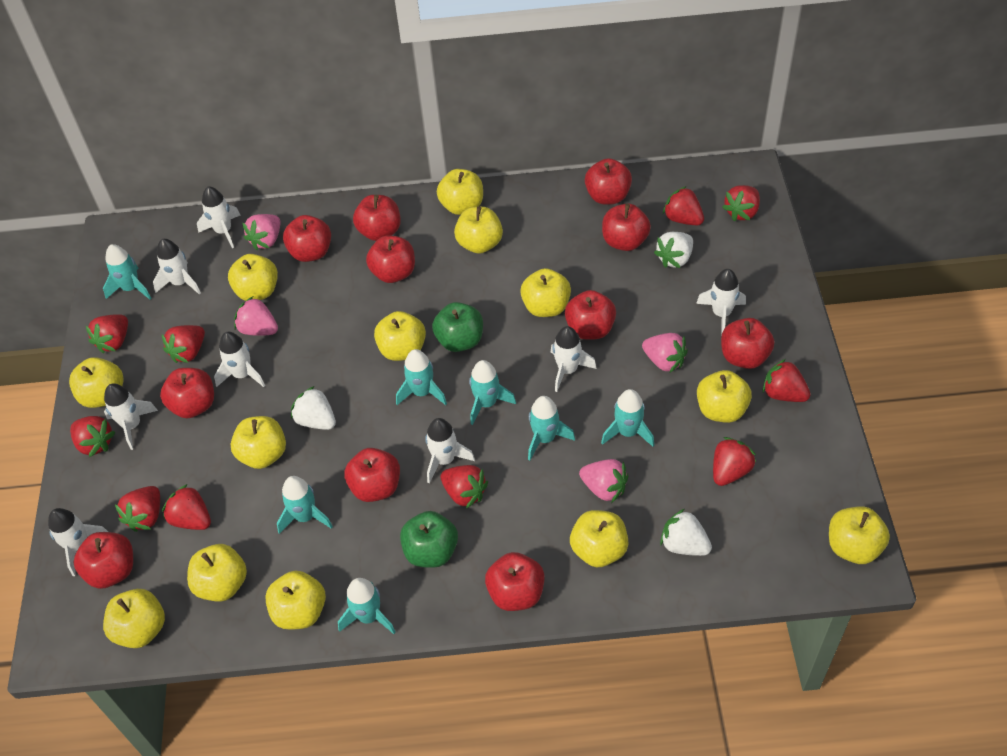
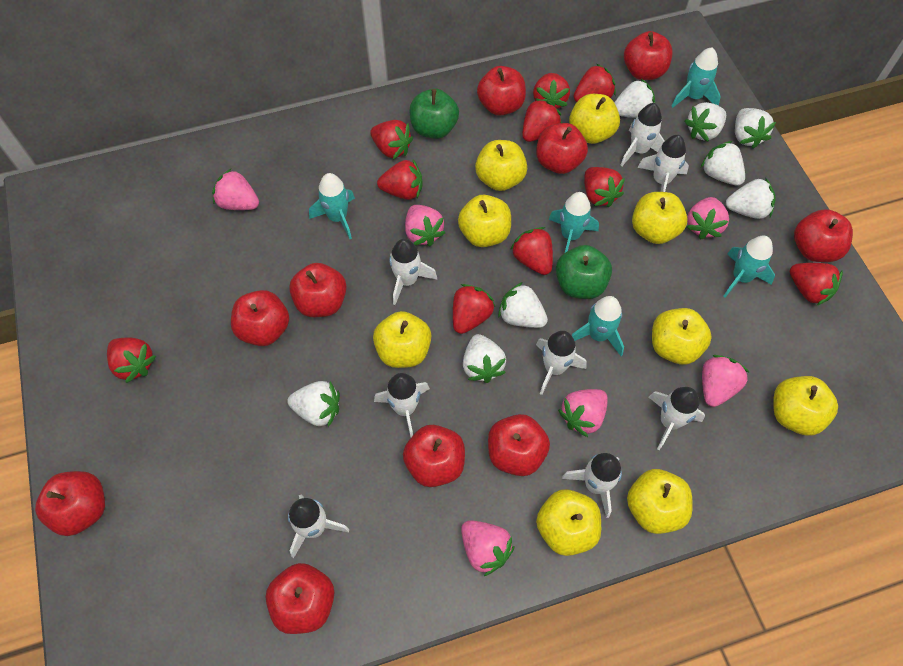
pink strawberry: 4 -> 6
red apple: 11 -> 10
turquoise rocket: 7 -> 5
white strawberry: 3 -> 8
yellow apple: 13 -> 9

